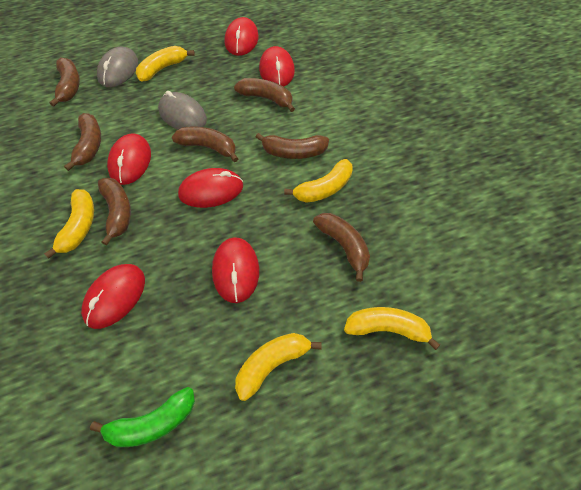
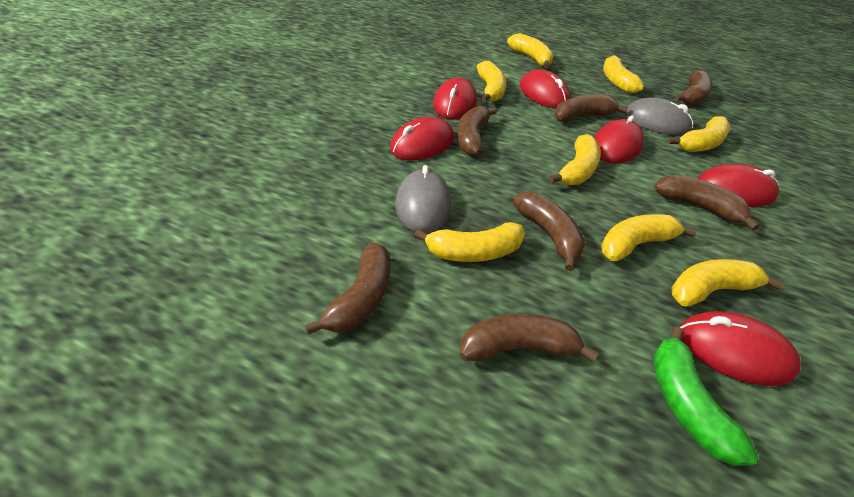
yellow banana: 5 -> 8

